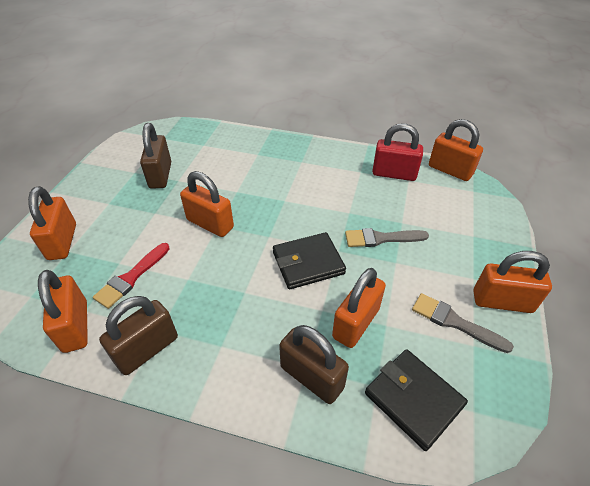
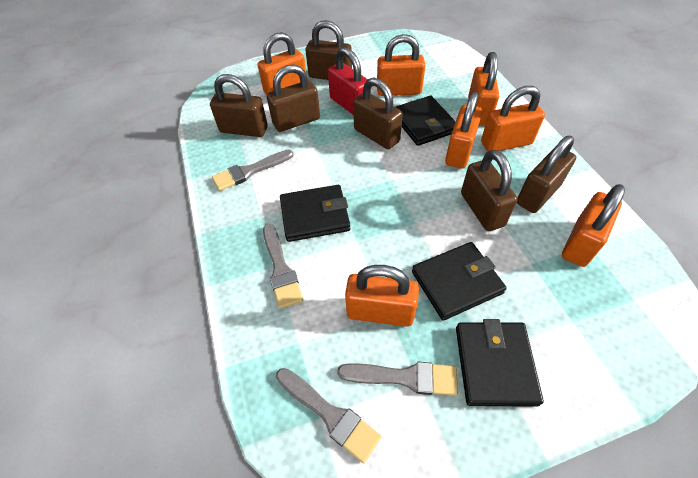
black wallet: 2 -> 4
brown padlock: 3 -> 6
grey brush: 2 -> 4
orange padlock: 6 -> 7
red brush: 1 -> 0

